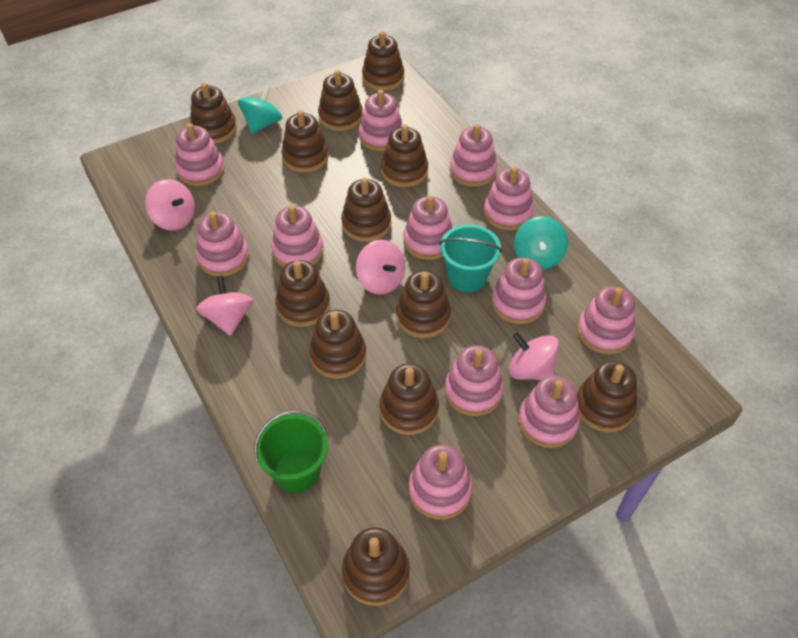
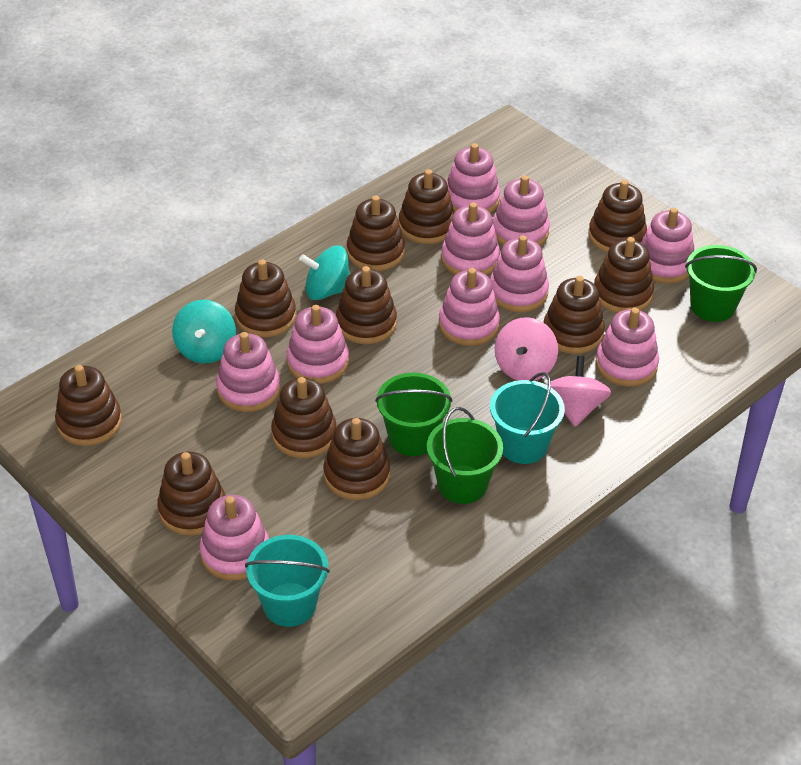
brown stacking toy: 12 -> 11
green bucket: 1 -> 3
pink spinning top: 4 -> 2
pink stacking toy: 12 -> 10
turquoise bucket: 1 -> 2

